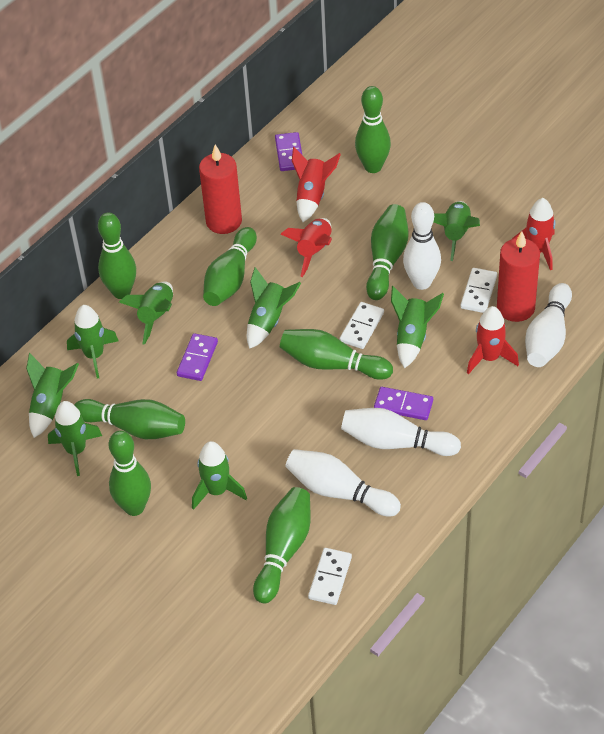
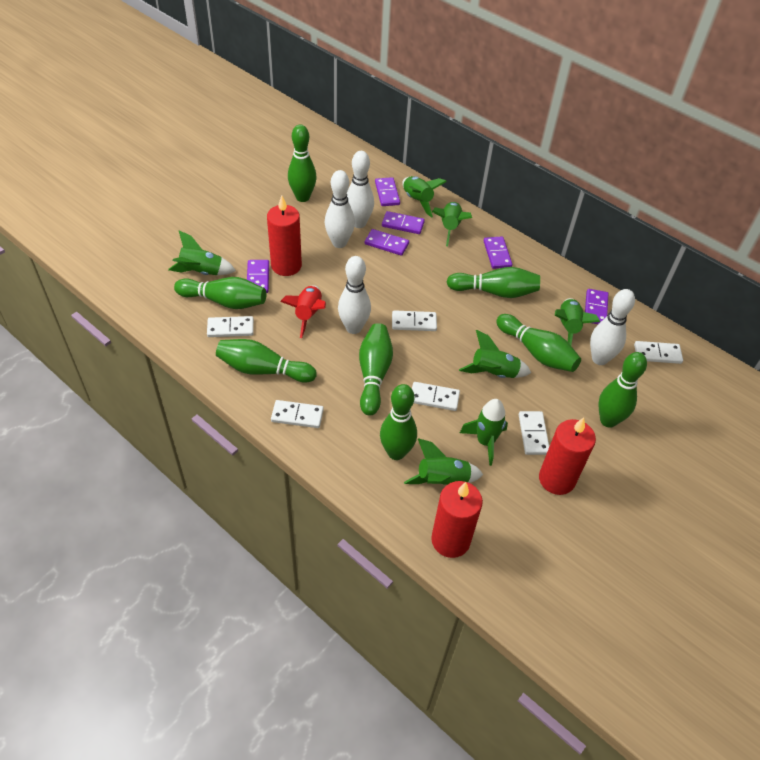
green rocket: 8 -> 7
purple domino: 3 -> 6
red candle: 2 -> 3
red rocket: 4 -> 1
white domino: 3 -> 6

